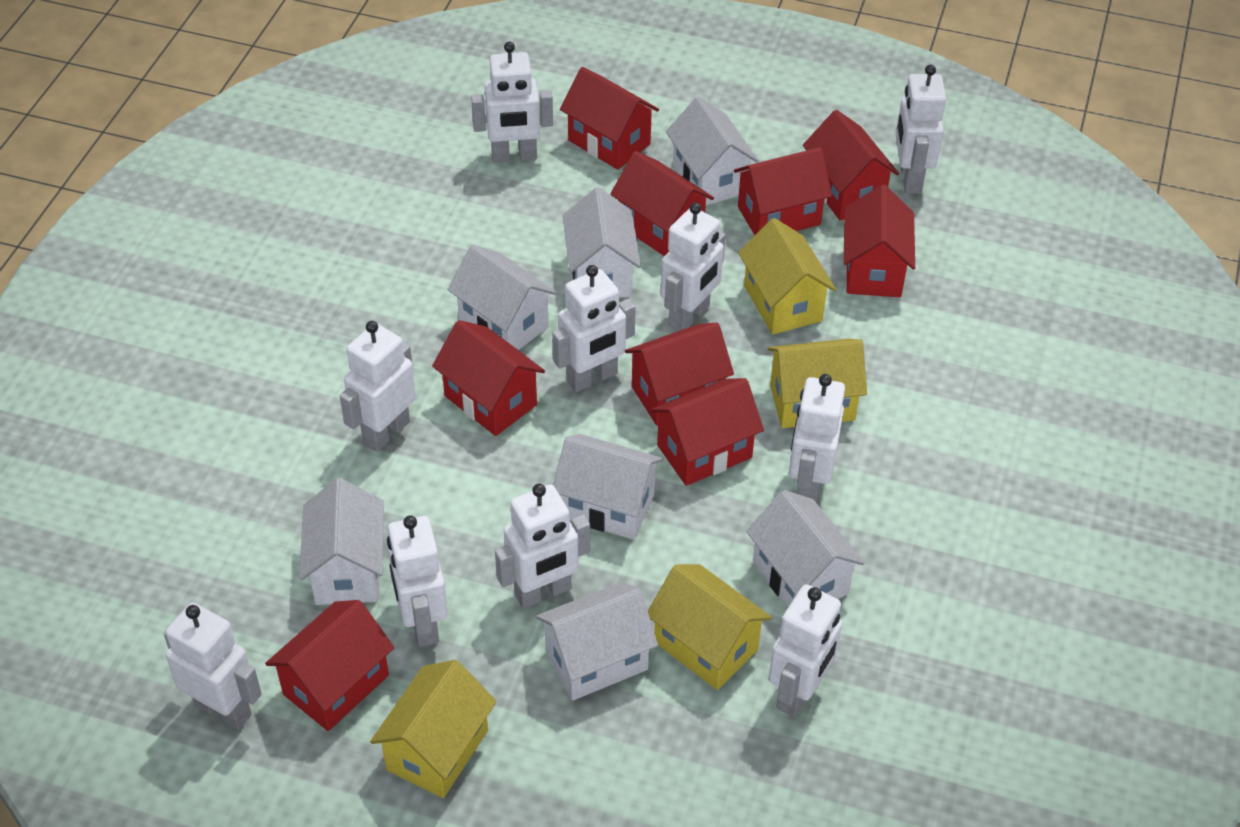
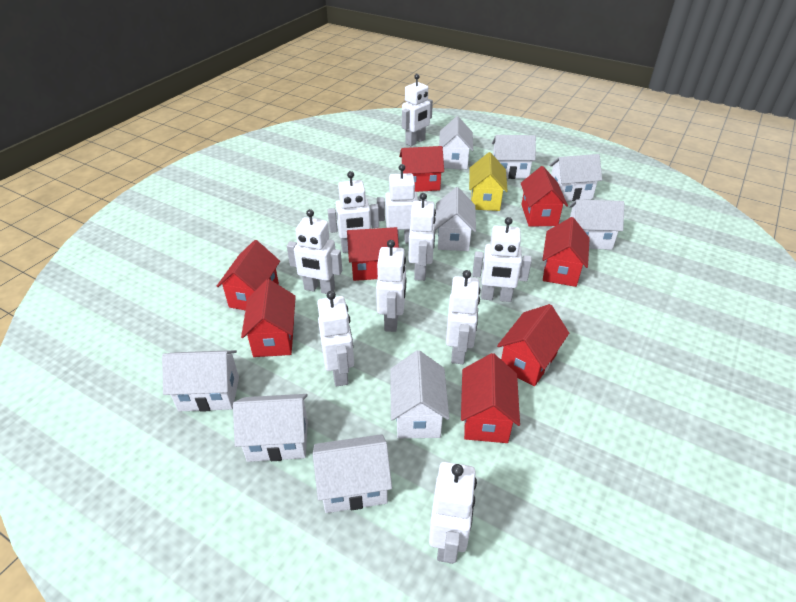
red house: 9 -> 8
white house: 7 -> 9
yellow house: 4 -> 1

